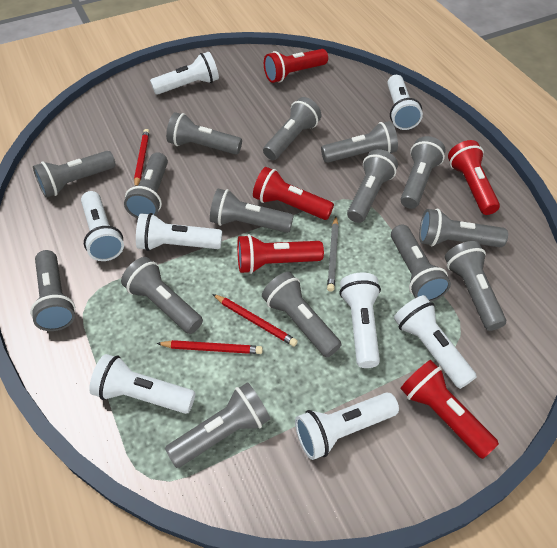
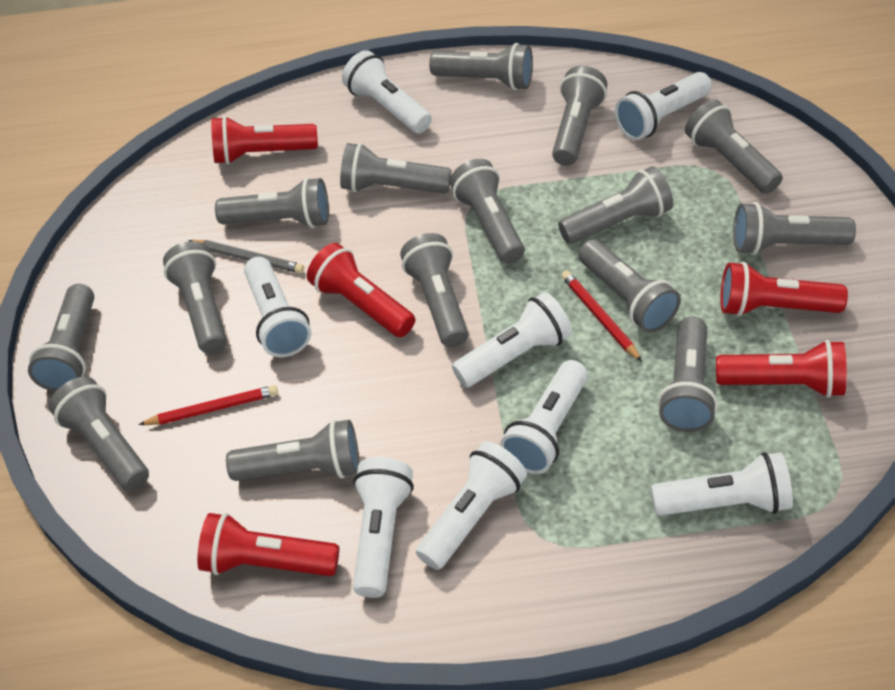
red pencil: 3 -> 2

